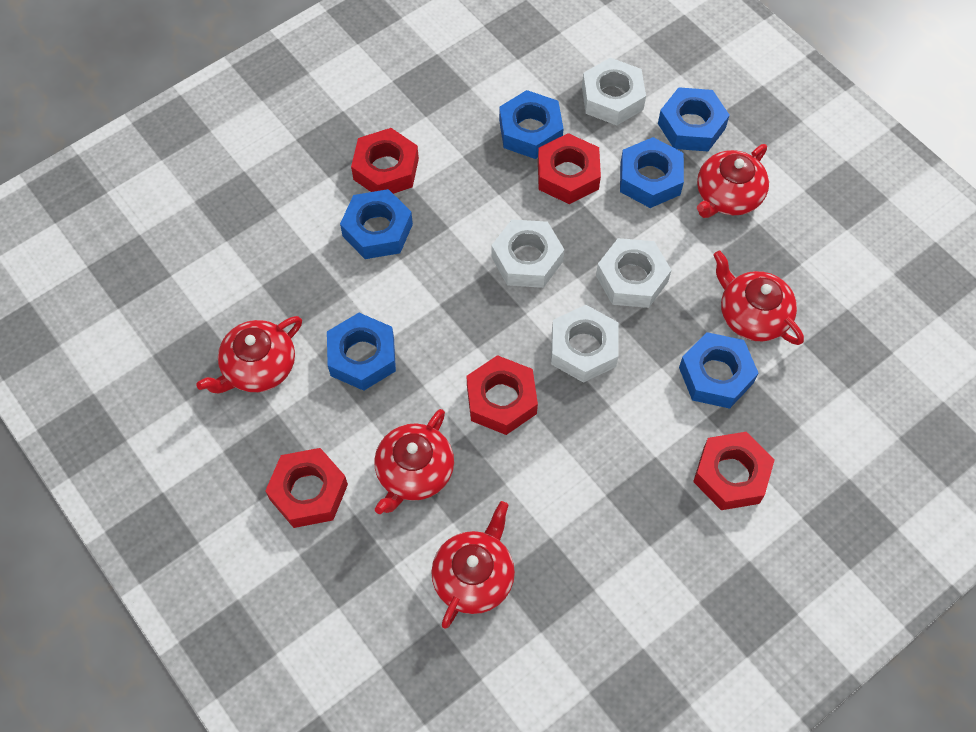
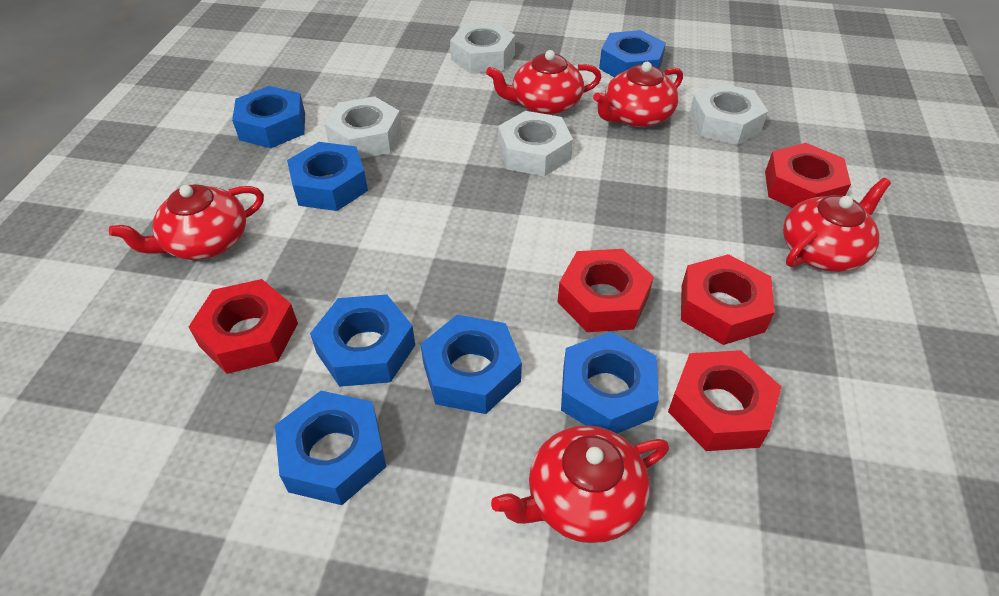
blue nut: 6 -> 7

